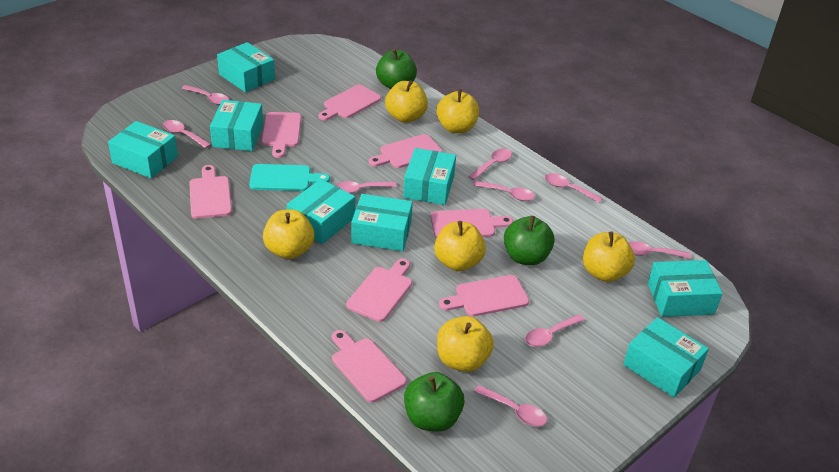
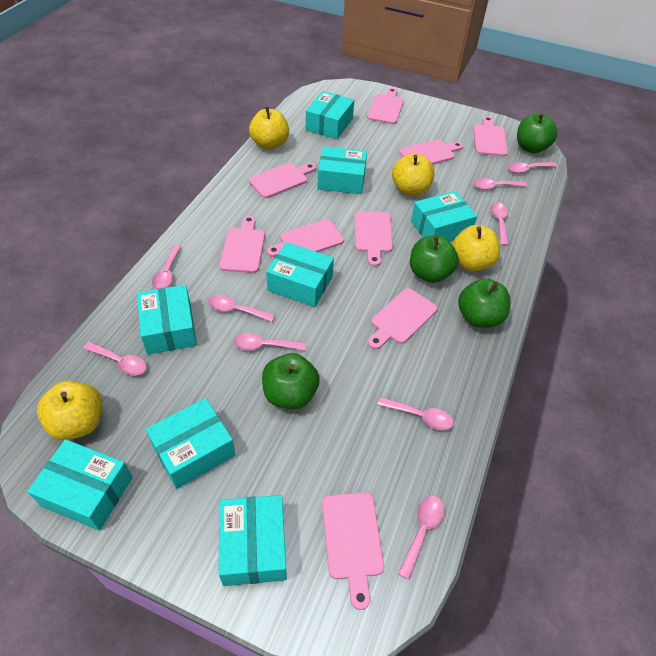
green apple: 3 -> 4
pink cutting board: 8 -> 9
turquoise cutting board: 1 -> 0
yellow apple: 6 -> 4

